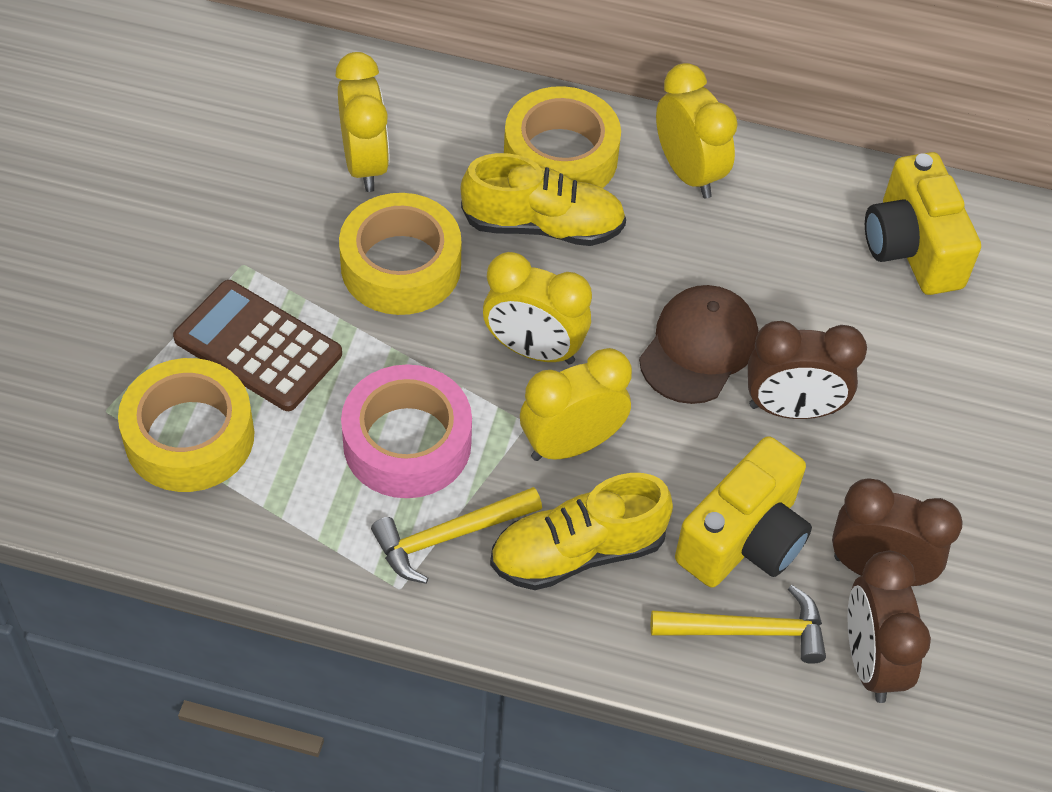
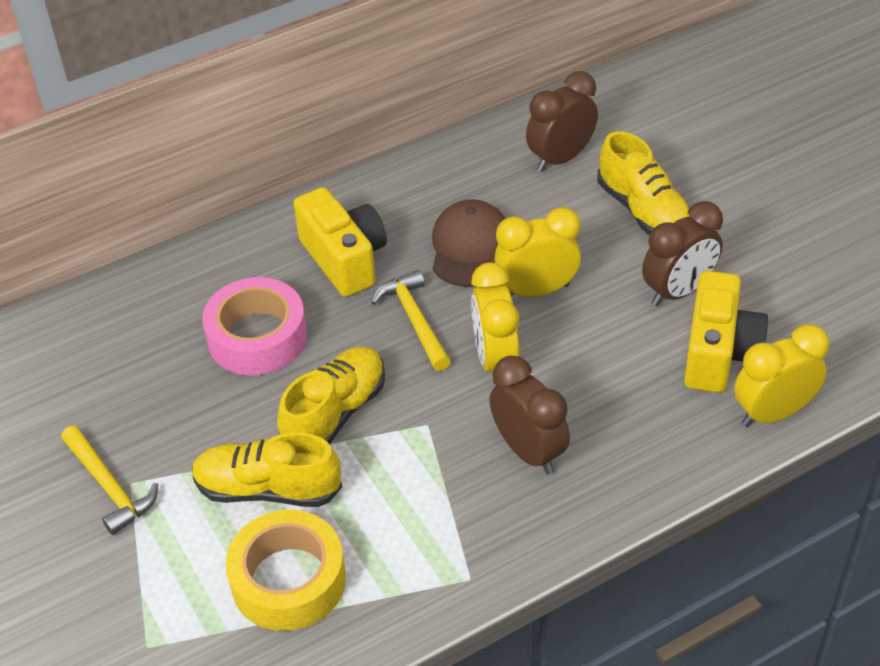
brown calculator: 1 -> 0
yellow clock: 4 -> 3
yellow shoe: 2 -> 3
yellow tape: 3 -> 1

